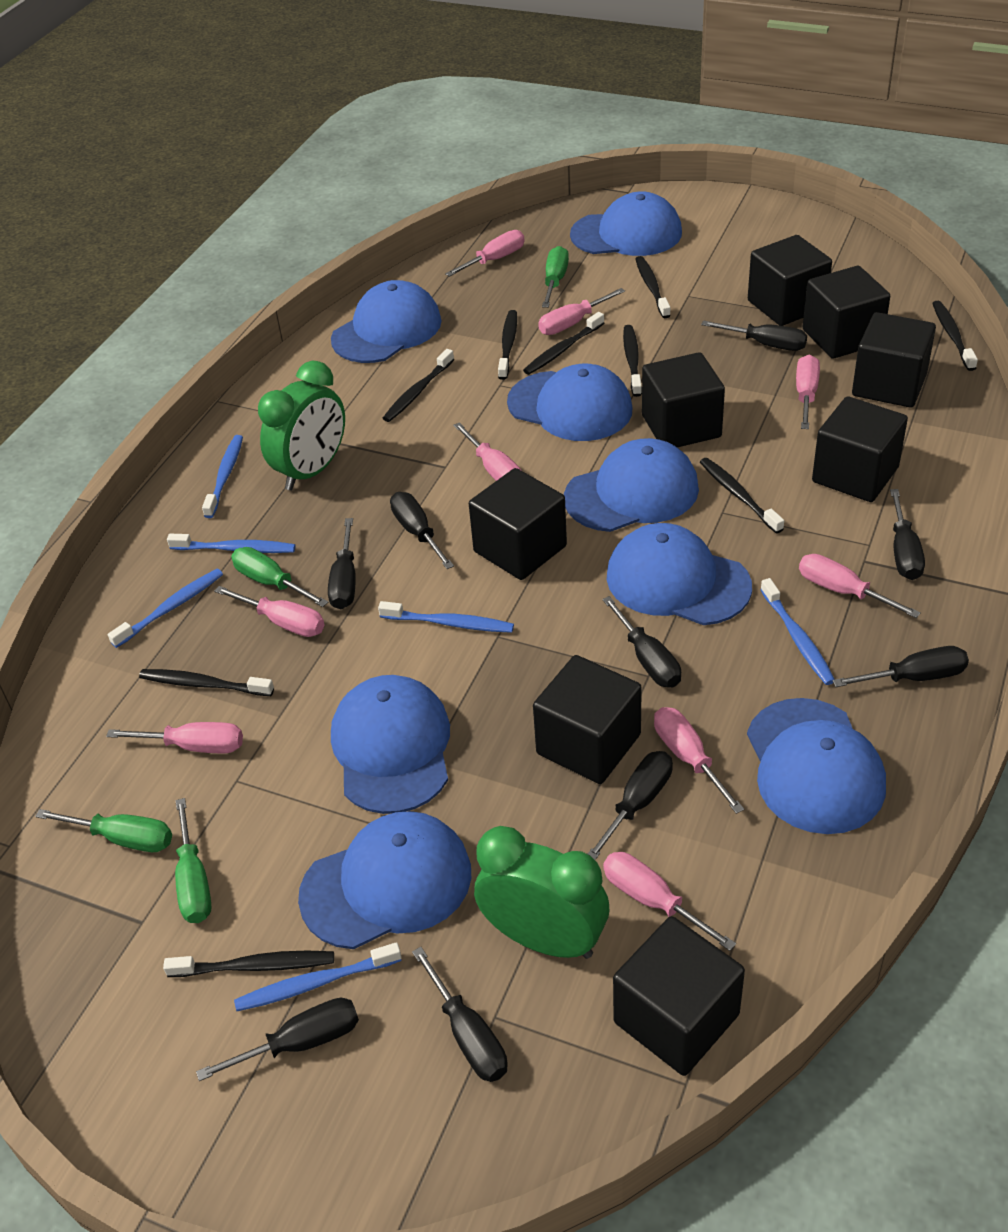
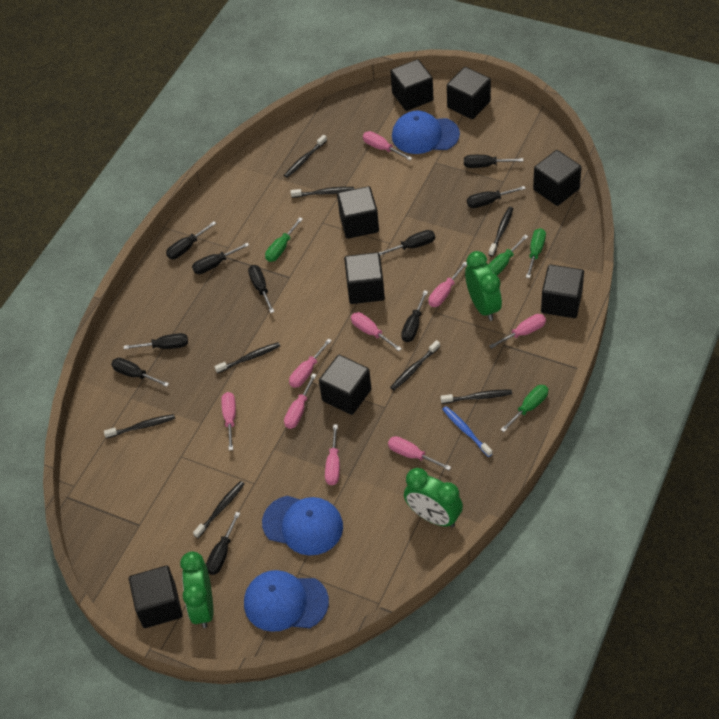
black screwdriver: 9 -> 10
black toothbrush: 9 -> 8
blue cap: 8 -> 3
blue toothbrush: 6 -> 1
green clock: 2 -> 3

